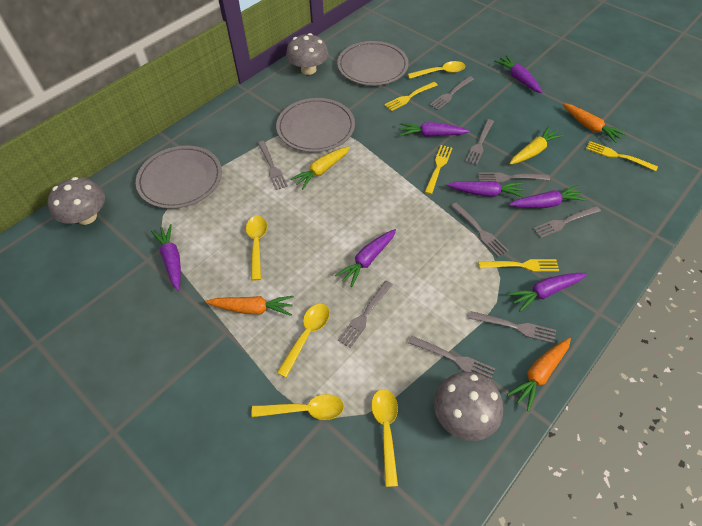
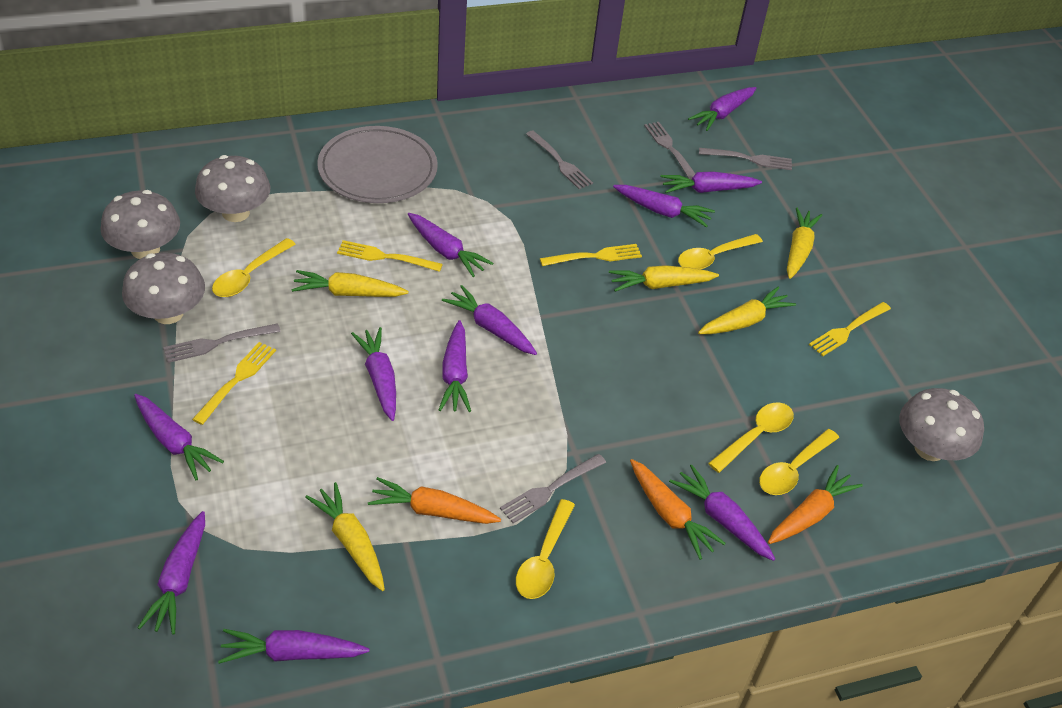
grey fork: 9 -> 5
grey mushroom: 3 -> 4
grey plate: 3 -> 1
purple carrot: 7 -> 11
yellow carrot: 2 -> 5

